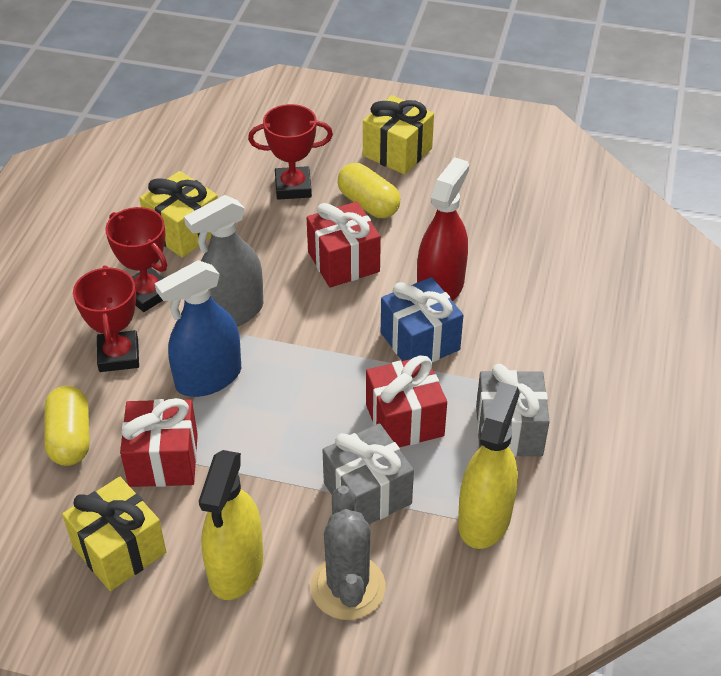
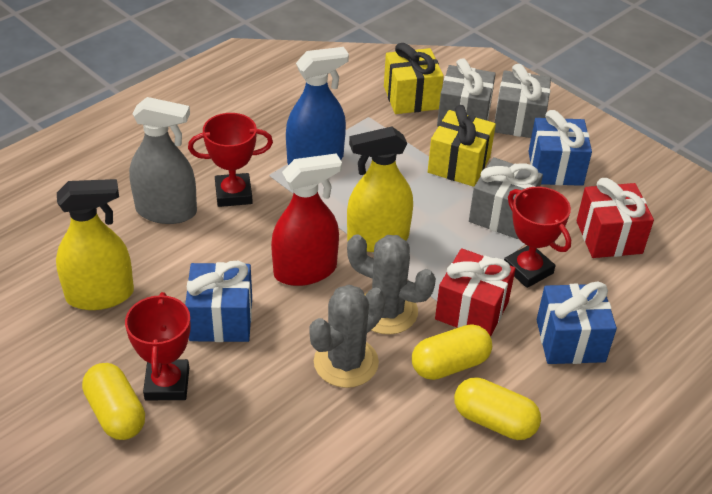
blue gift: 1 -> 3
grey cactus: 1 -> 2
grey gift: 2 -> 3
red gift: 3 -> 2
yellow capsule: 2 -> 3
yellow gift: 3 -> 2

